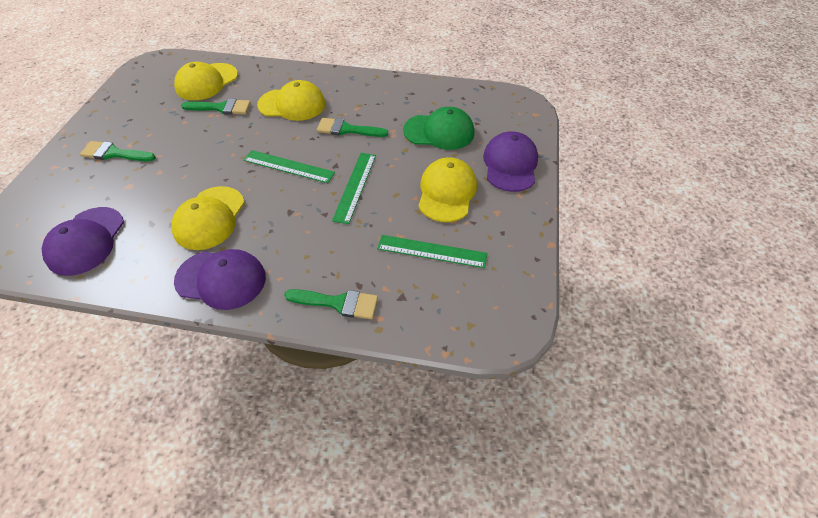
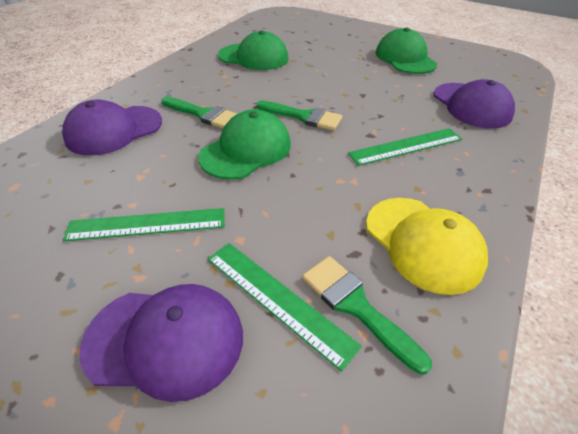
green brush: 4 -> 3
green cap: 1 -> 3
yellow cap: 4 -> 1

